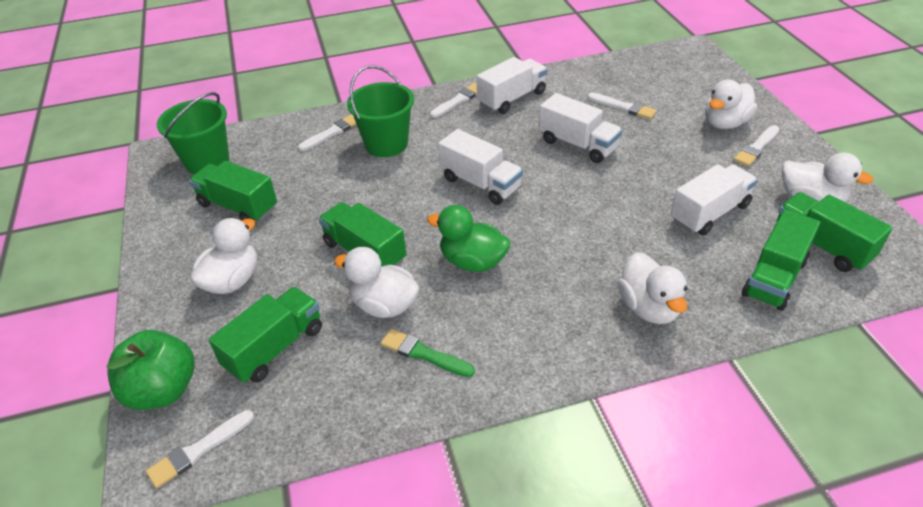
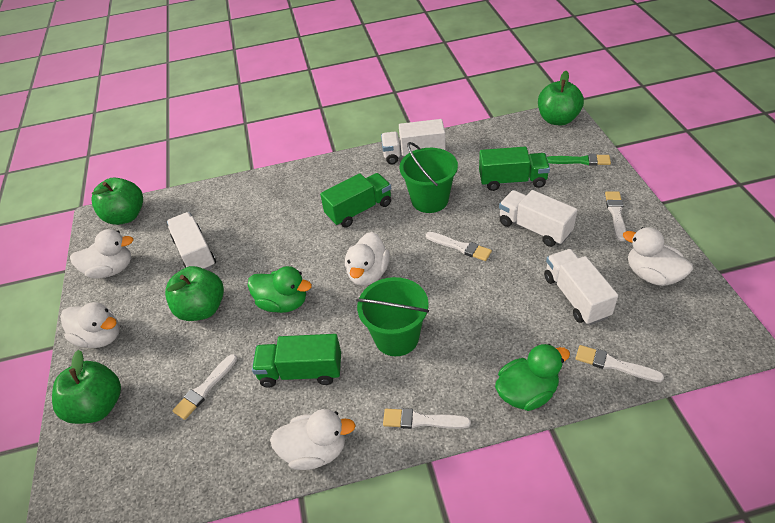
green apple: 1 -> 4
green duck: 1 -> 2
green truck: 5 -> 3

